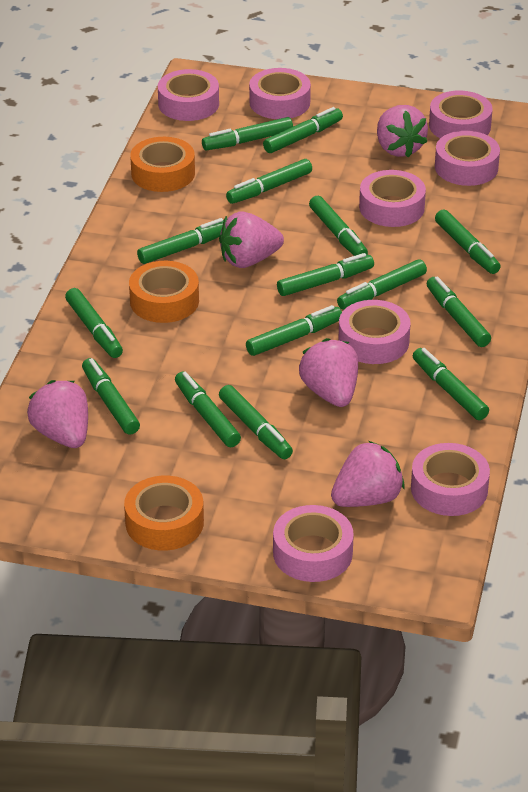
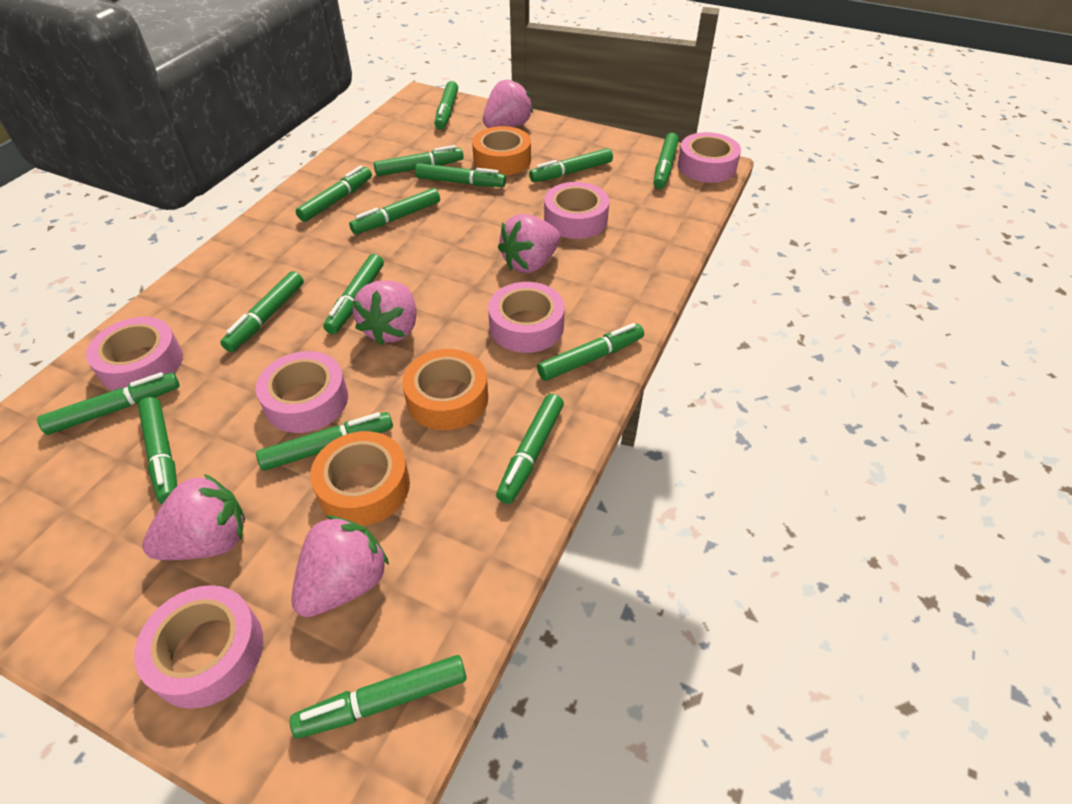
pink tape: 8 -> 6

